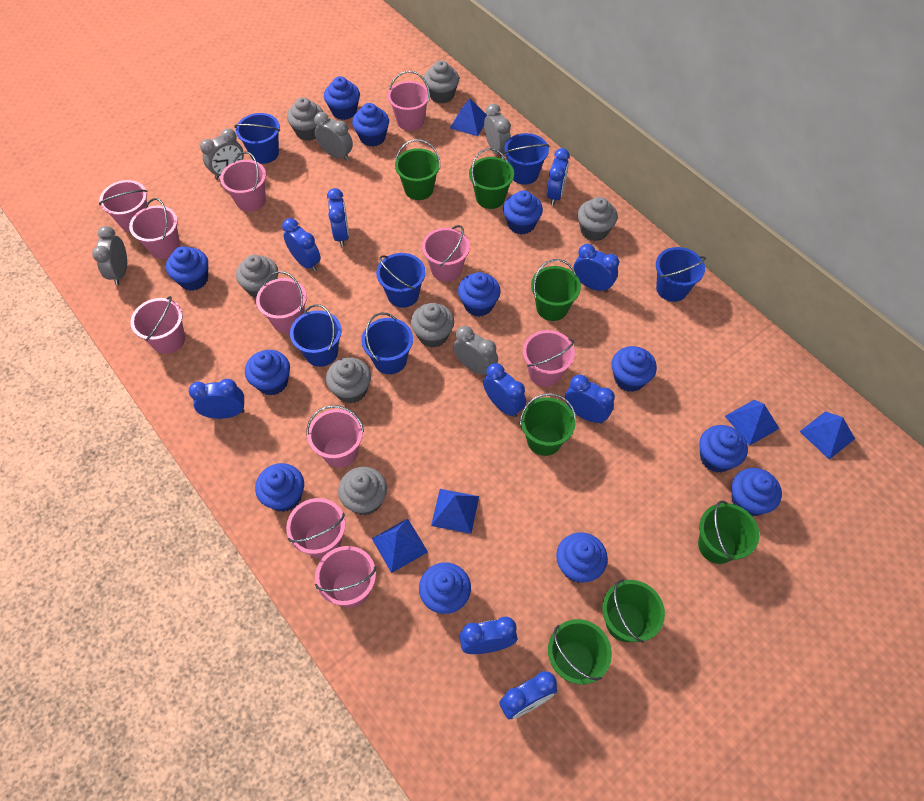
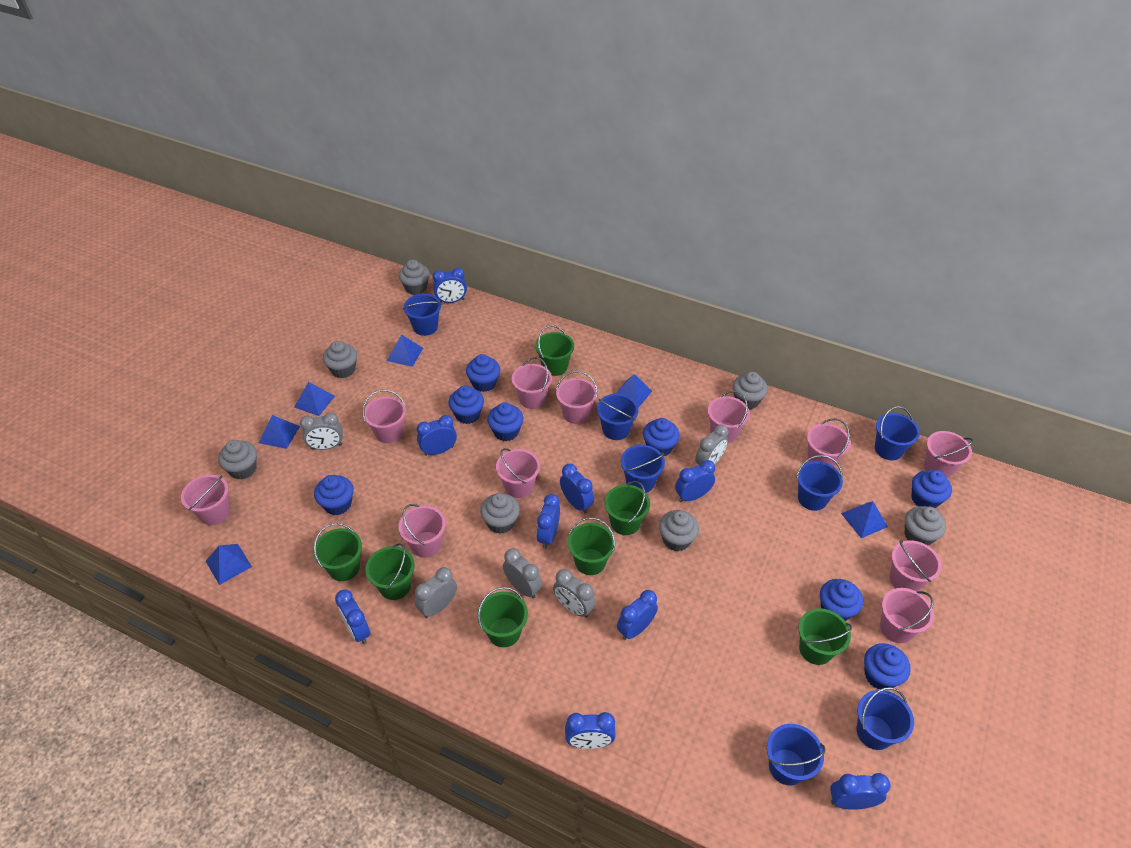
blue bucket: 6 -> 7
blue cupcake: 12 -> 8
blue pyramid: 5 -> 6

